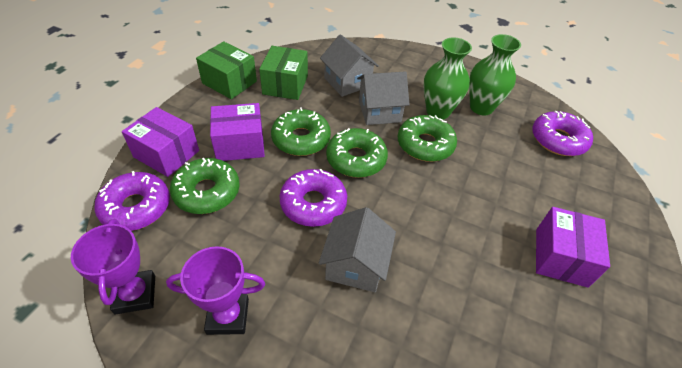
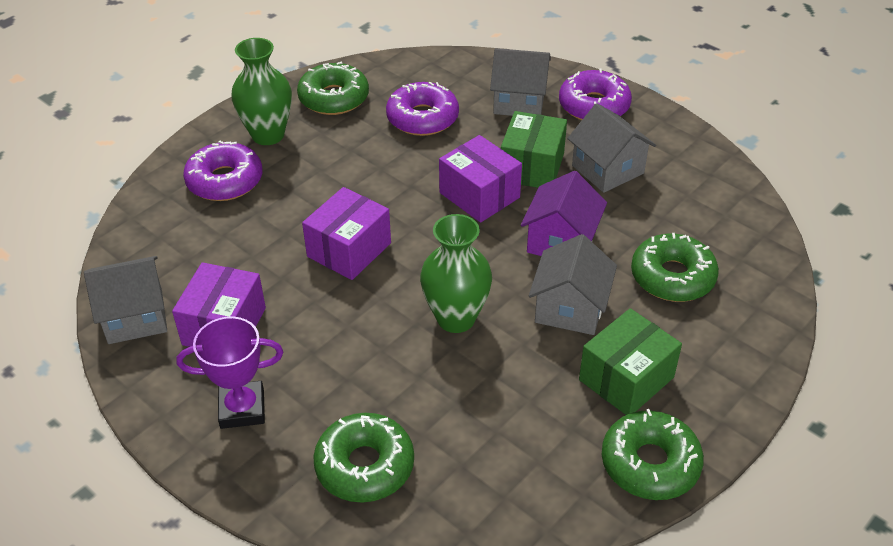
grey house: 3 -> 4
purple house: 0 -> 1
purple trophy: 2 -> 1

